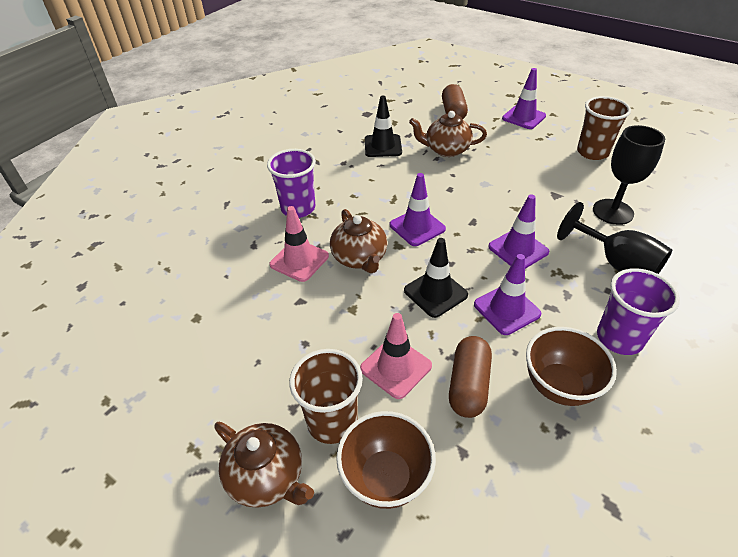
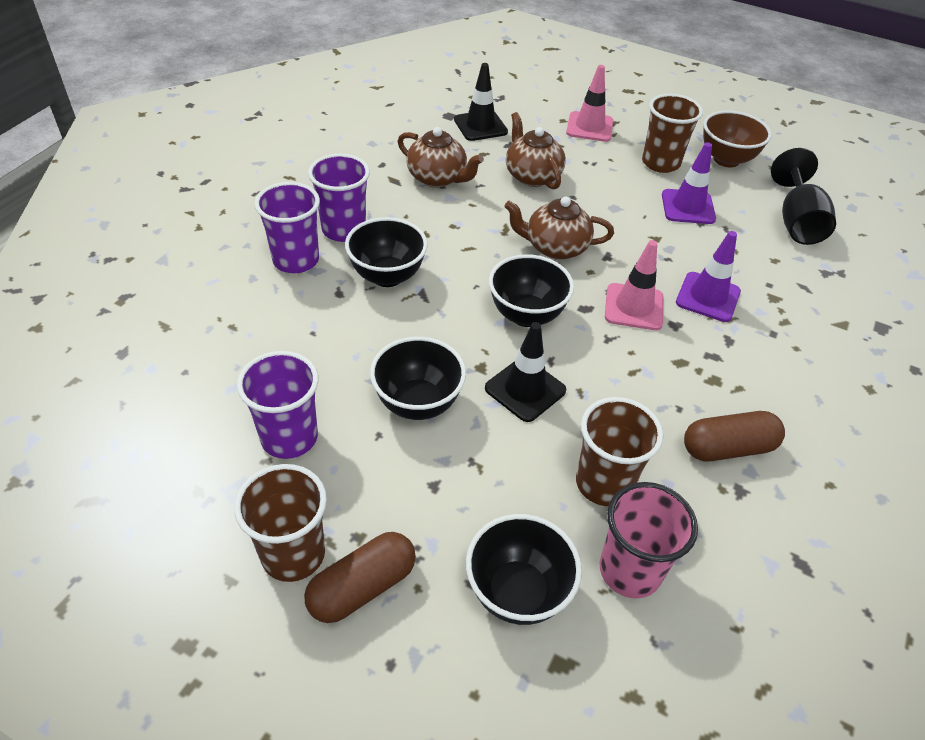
black bowl: 0 -> 4
black goblet: 2 -> 1
brown bowl: 2 -> 1
brown cup: 2 -> 3
pink cup: 0 -> 1
purple cup: 2 -> 3
purple traffic cone: 4 -> 2

